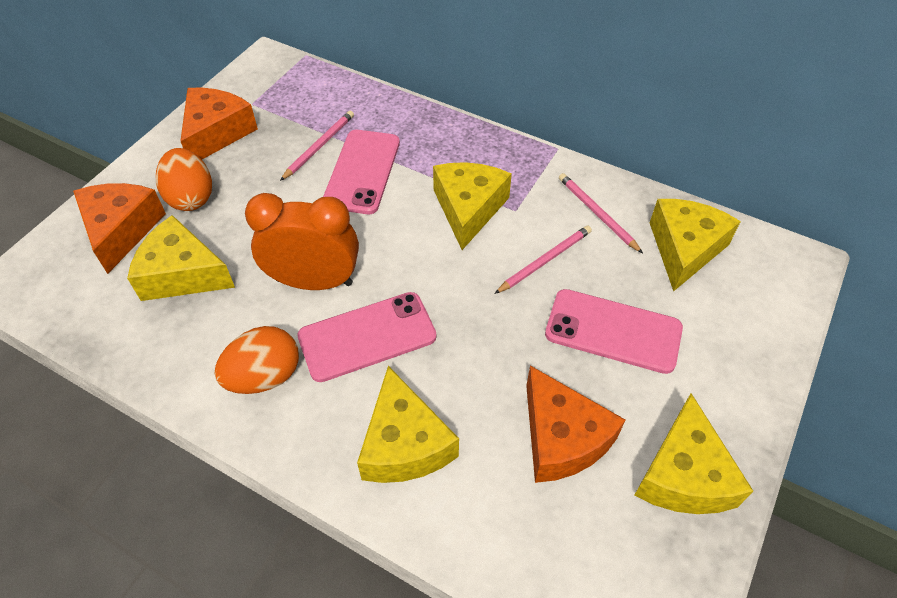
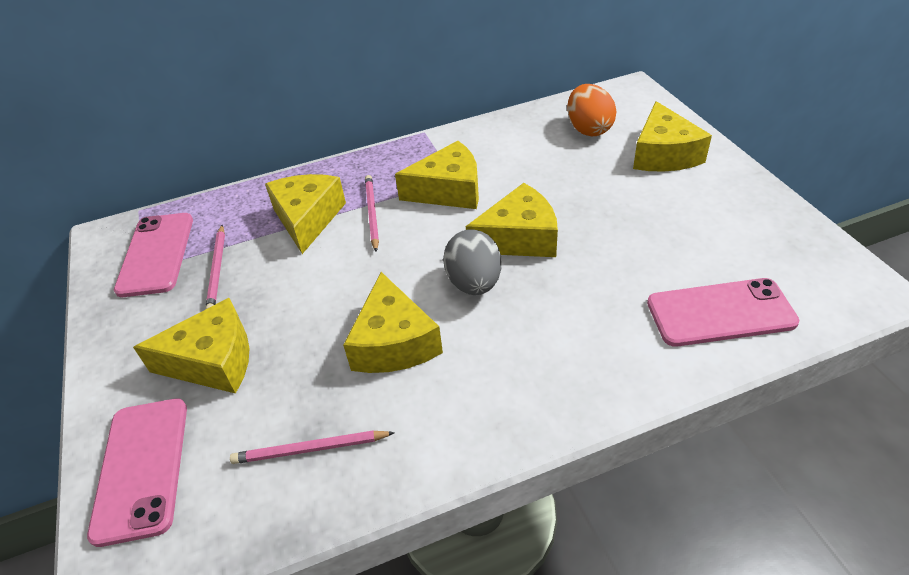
grey egg: 0 -> 1
orange cheese: 3 -> 0
orange clock: 1 -> 0
orange egg: 2 -> 1
yellow cheese: 5 -> 6

